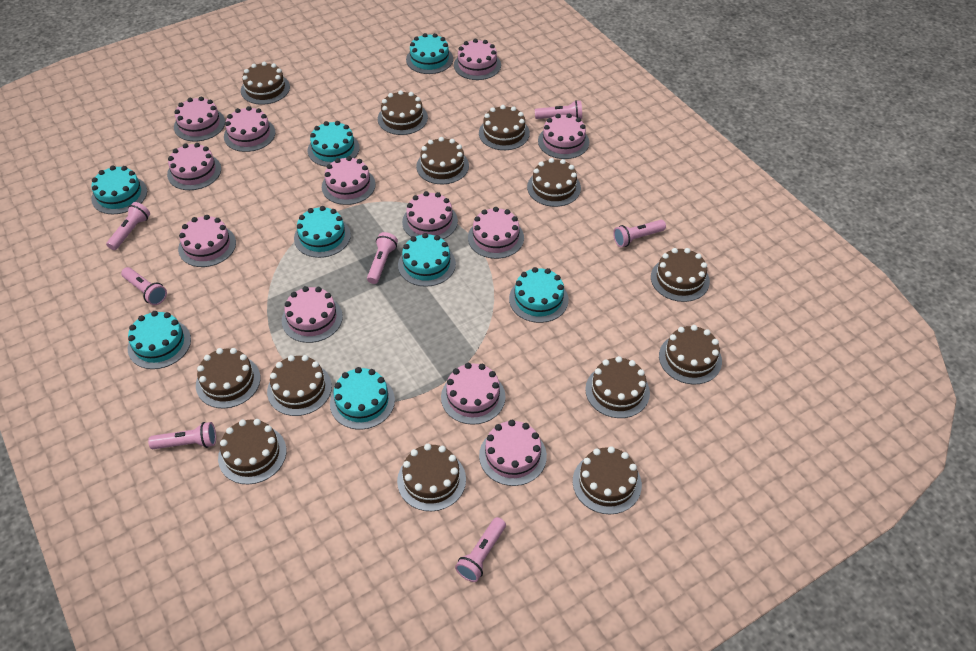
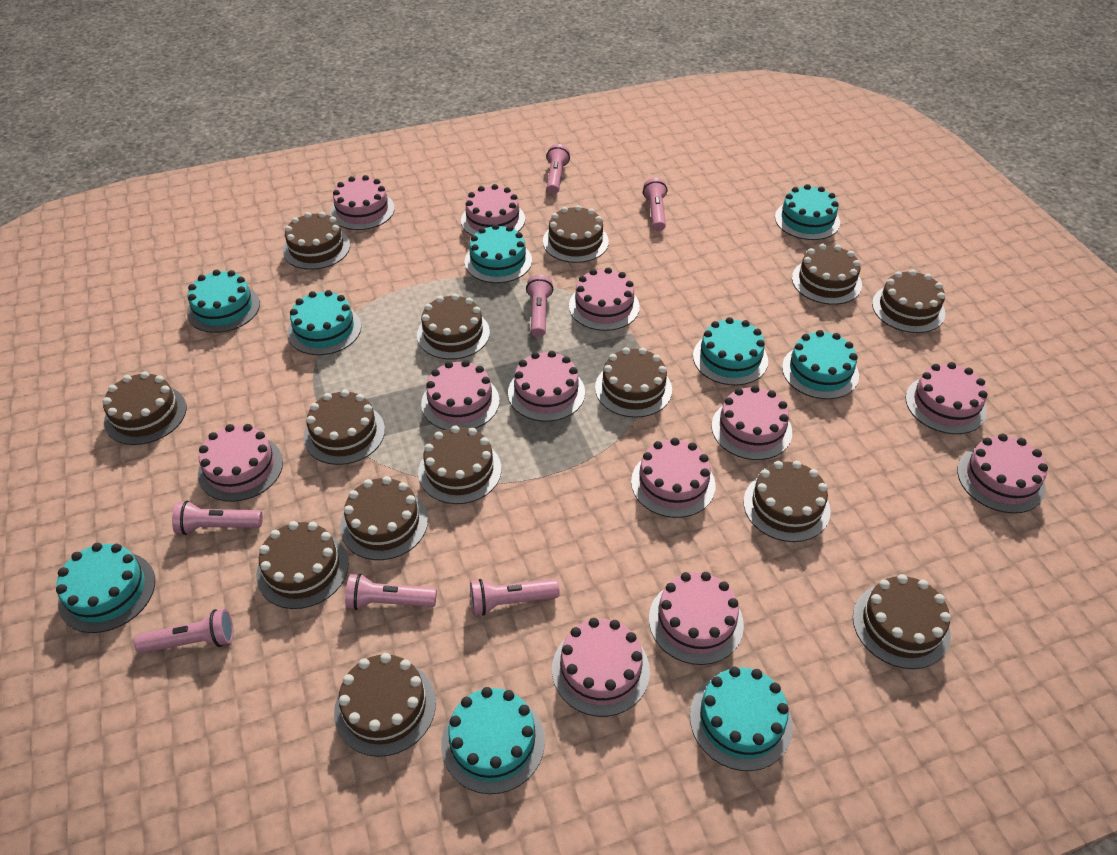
brown cake: 13 -> 14
turquoise cake: 8 -> 9

